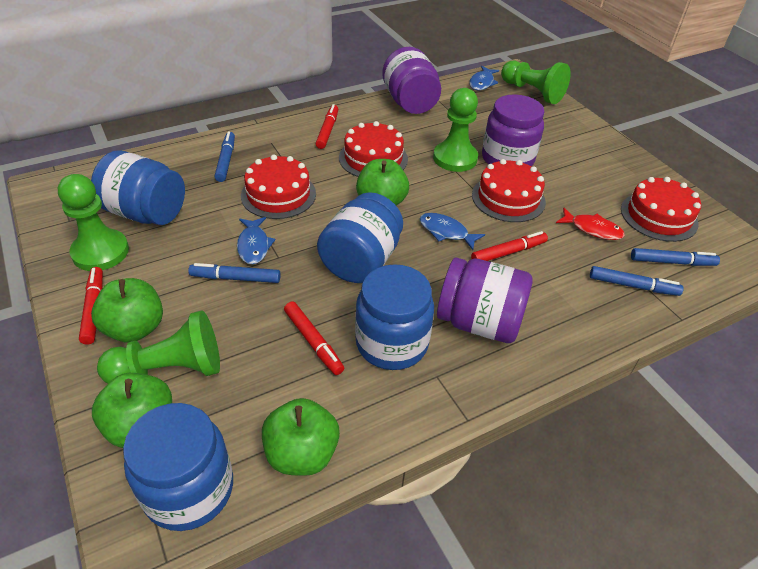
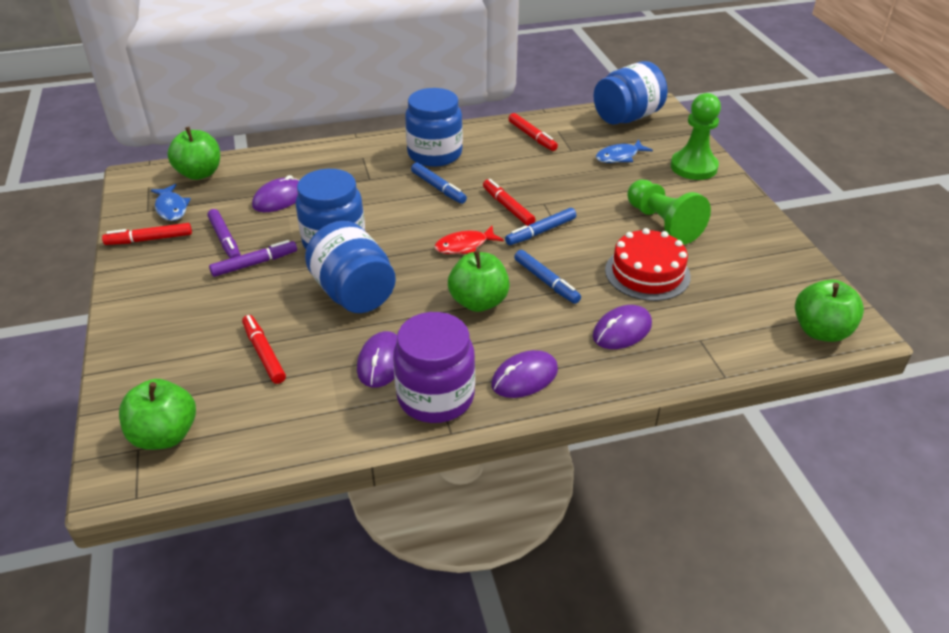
blue fish: 3 -> 2
blue marker: 4 -> 3
green pawn: 4 -> 2
purple jar: 3 -> 1
purple marker: 0 -> 2
purple mouse: 0 -> 4
red cake: 4 -> 1

